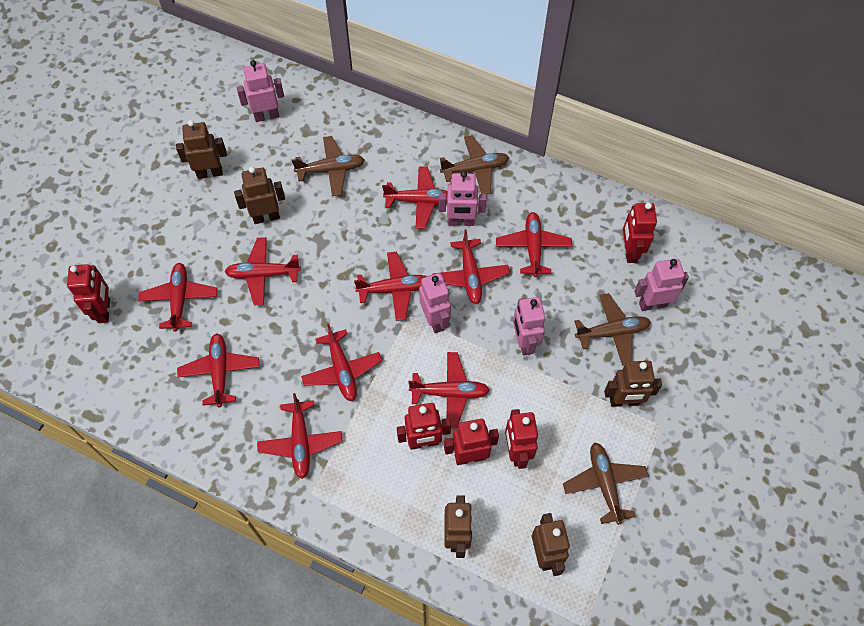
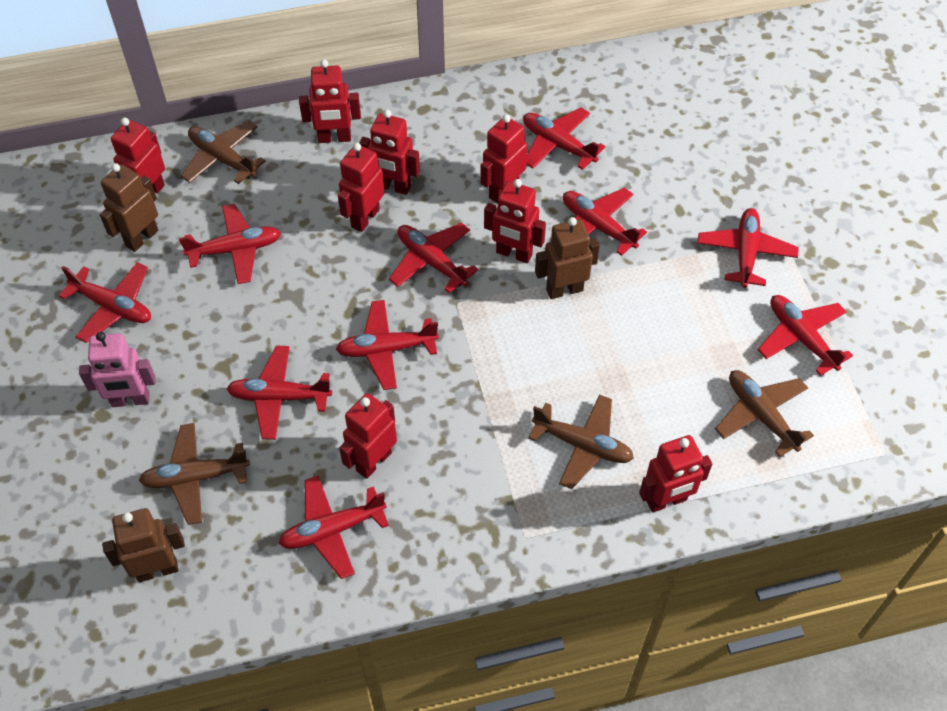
brown robot: 5 -> 3
pink robot: 5 -> 1
red robot: 5 -> 8

